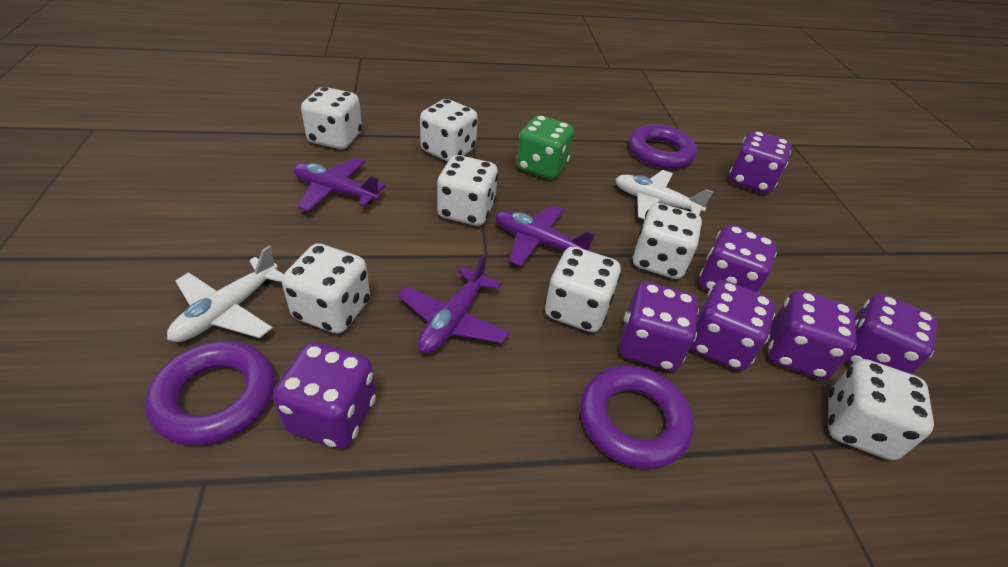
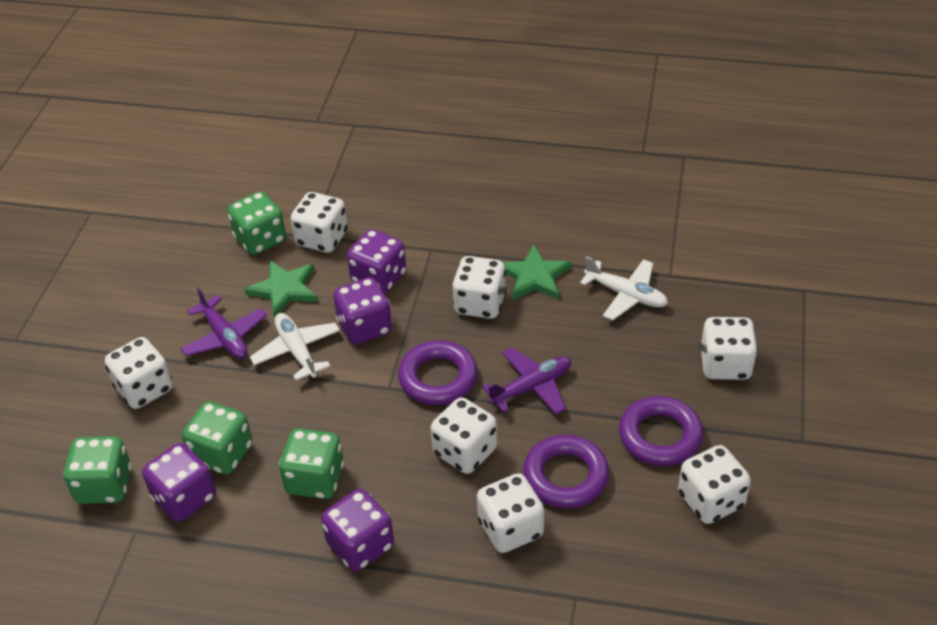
green dice: 1 -> 4
green star: 0 -> 2
purple dice: 7 -> 4
purple plane: 3 -> 2

